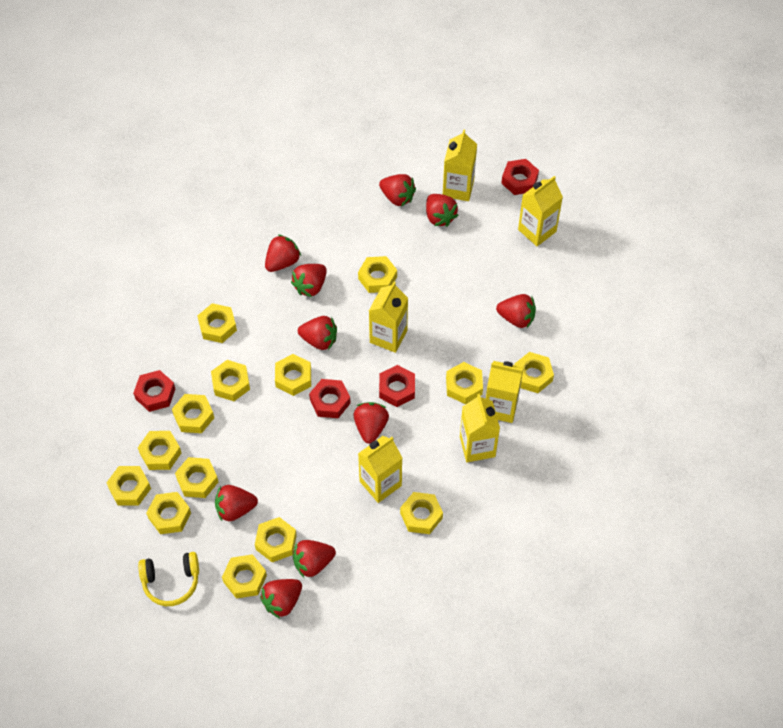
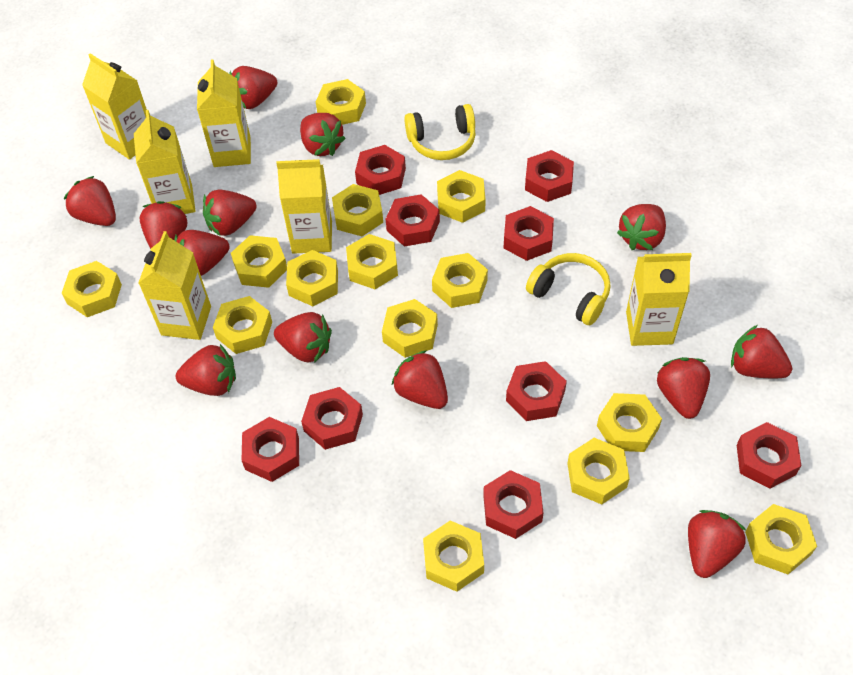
red nut: 4 -> 9
red strawberry: 10 -> 13
yellow headphones: 1 -> 2

